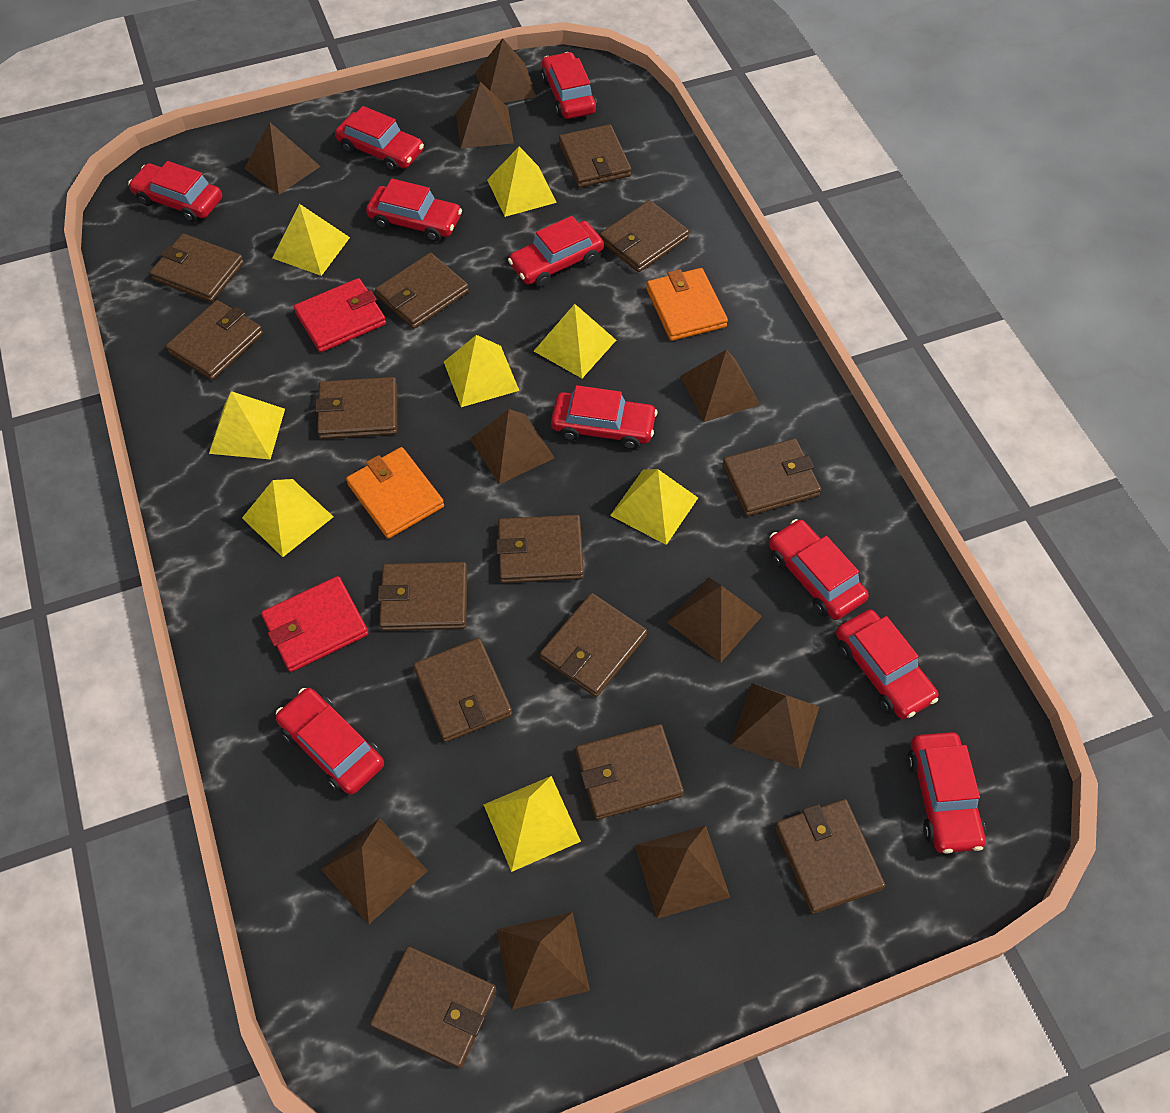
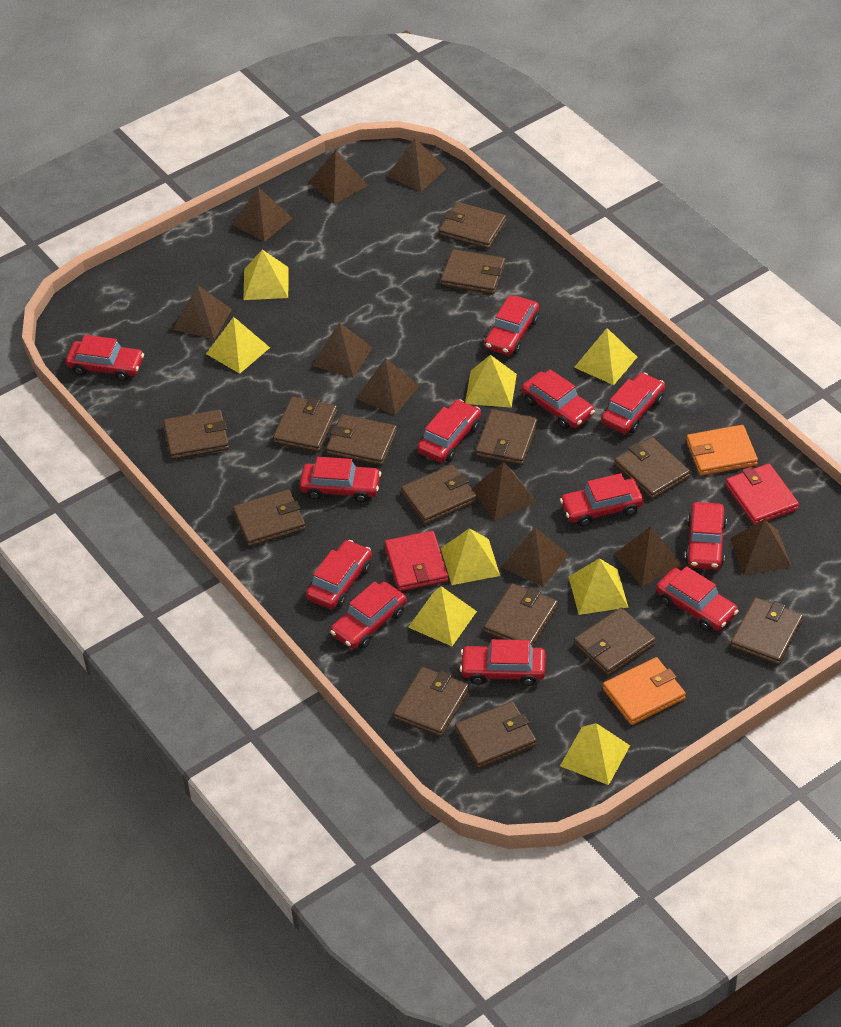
red car: 10 -> 12

